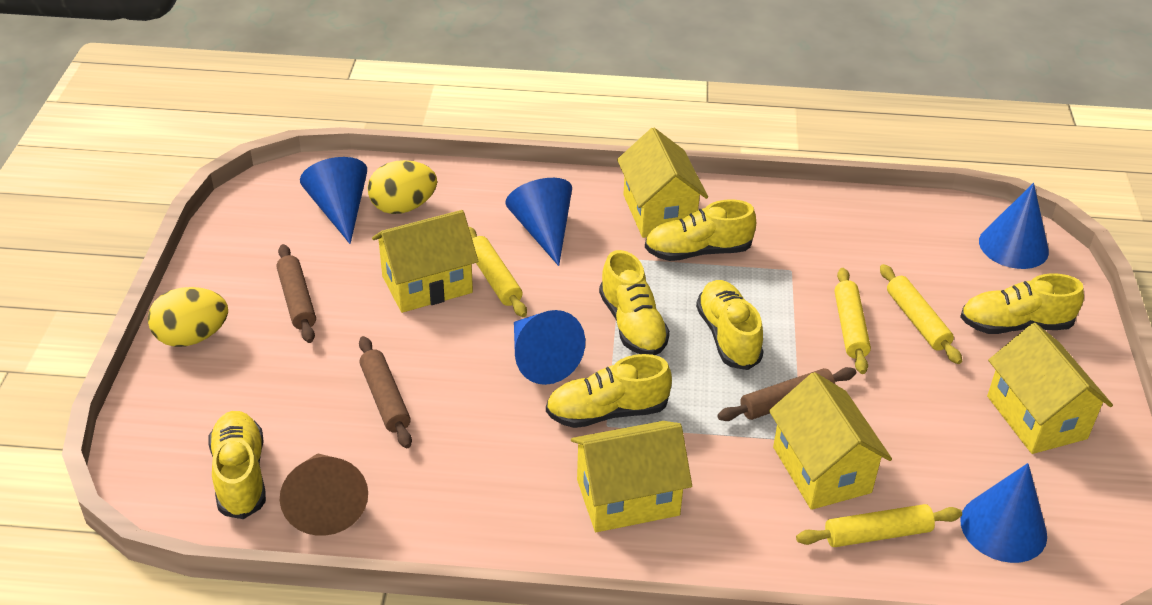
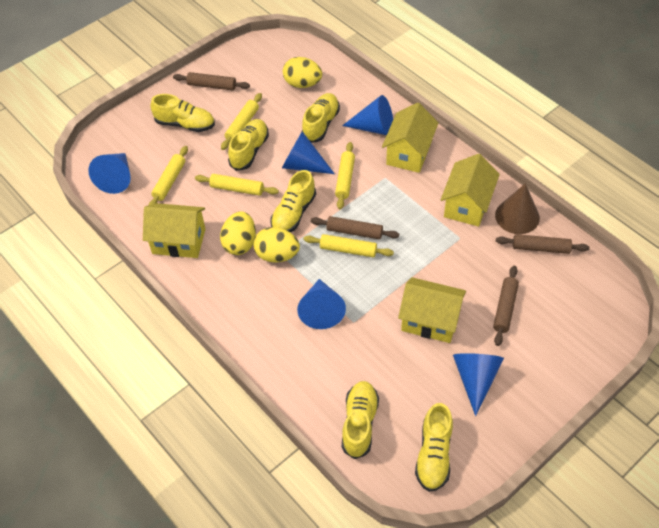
brown rolling pin: 3 -> 4
yellow egg: 2 -> 3
yellow house: 5 -> 4
yellow rolling pin: 4 -> 5

